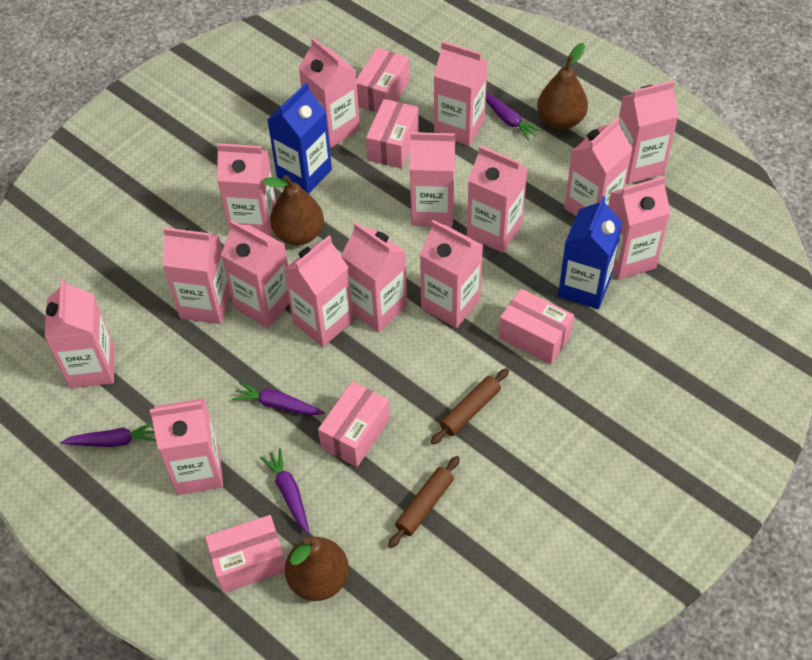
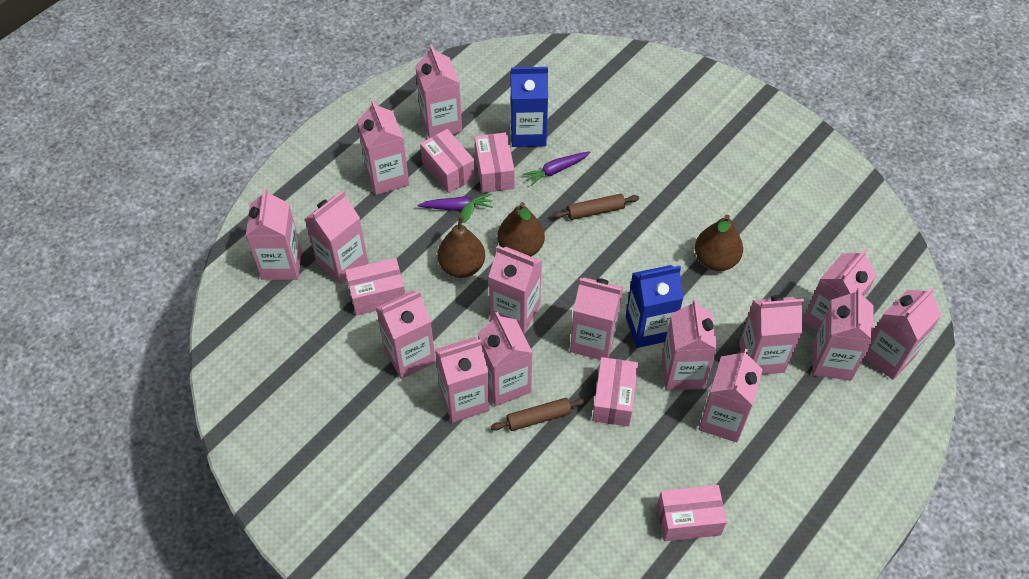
purple carrot: 4 -> 2

